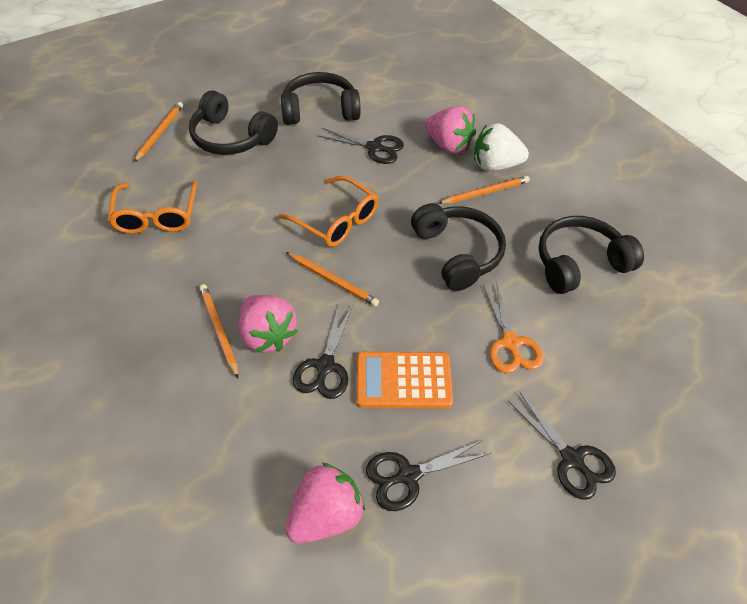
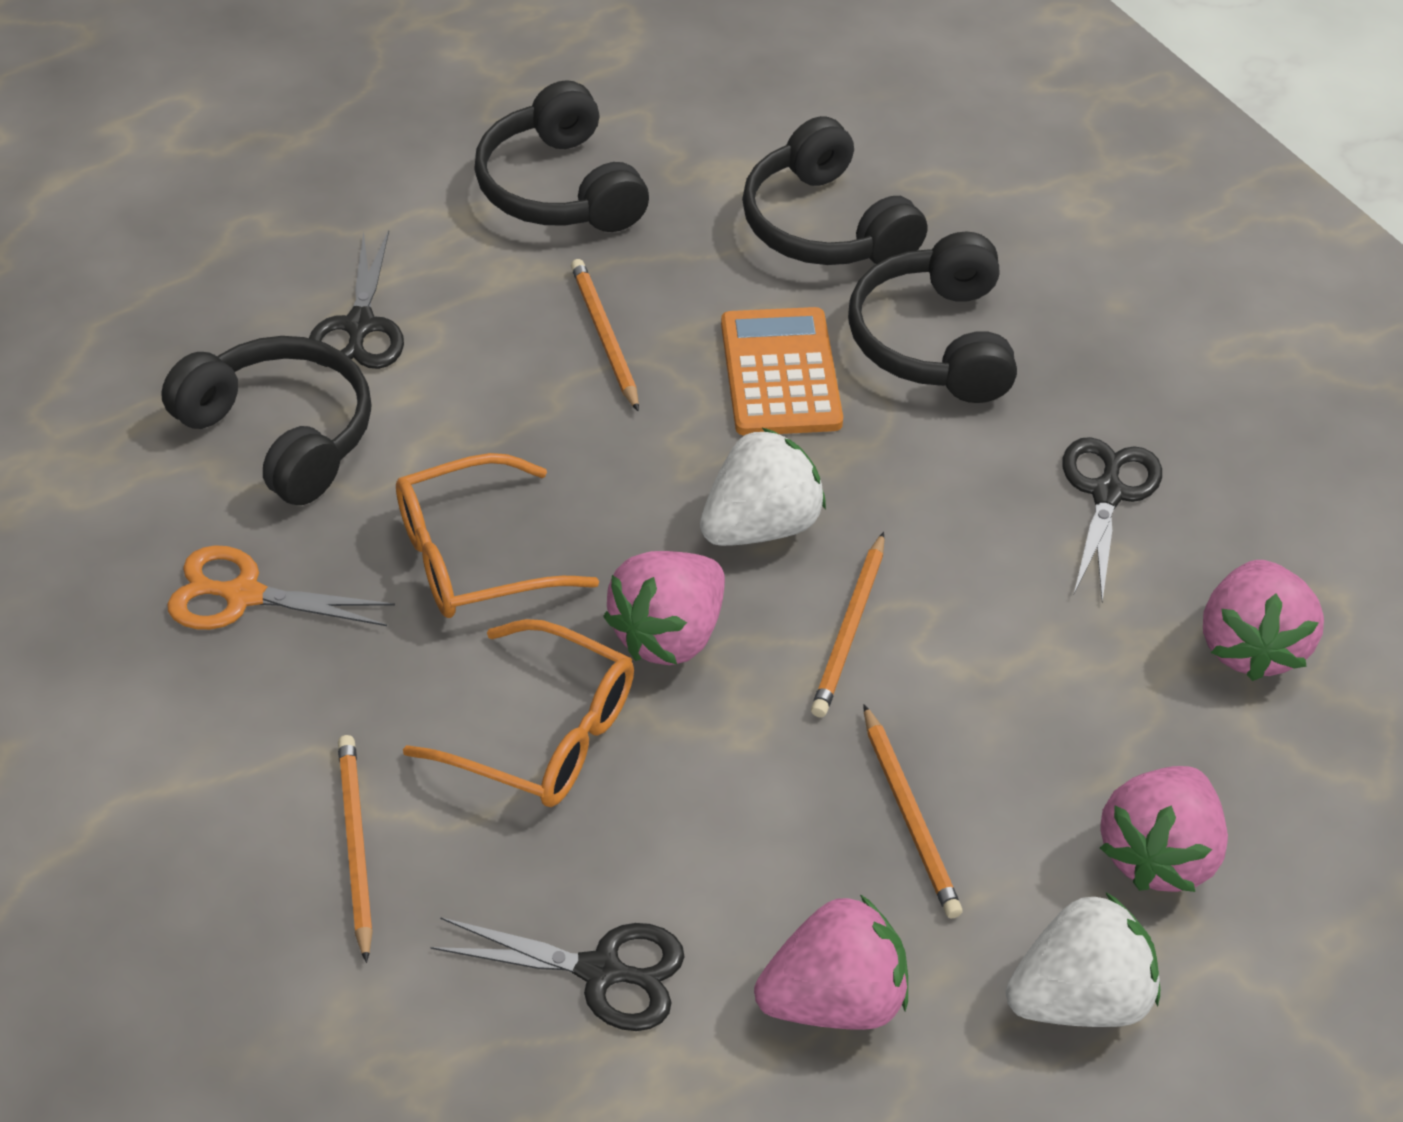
black scissors: 4 -> 3
pink strawberry: 3 -> 4
white strawberry: 1 -> 2

